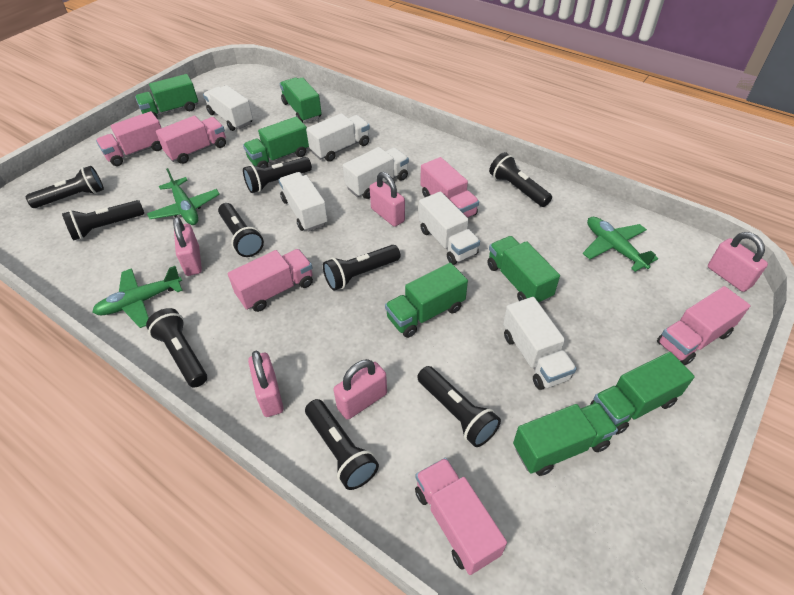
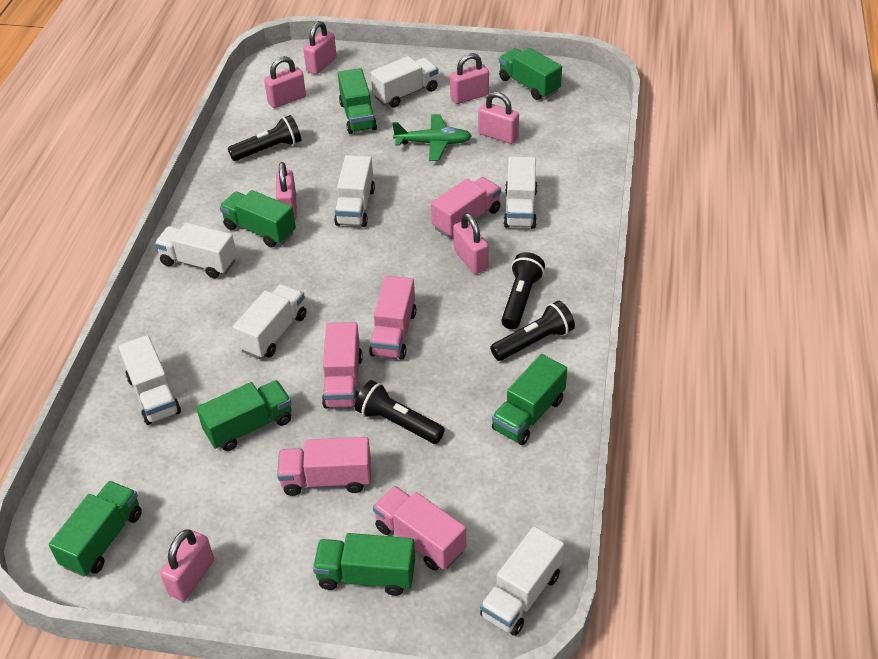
black flashlight: 9 -> 4
green plane: 3 -> 1
pink padlock: 5 -> 7
pink truck: 6 -> 5
white truck: 6 -> 7

